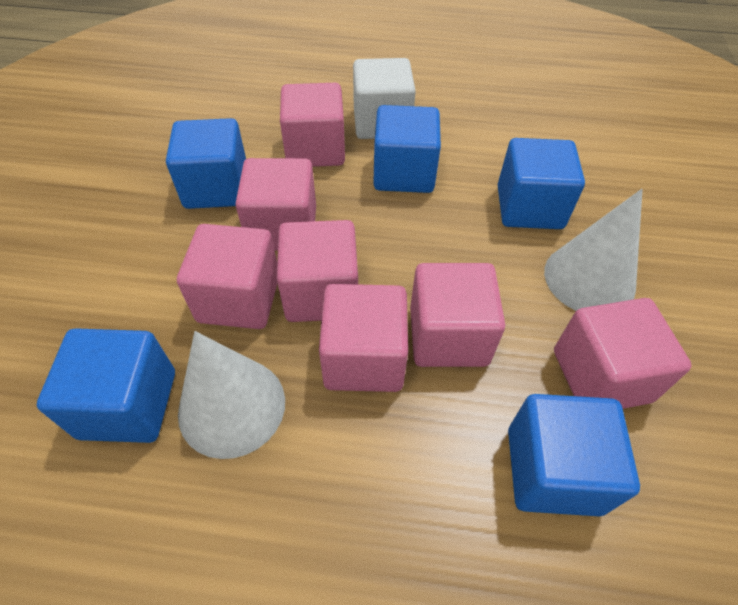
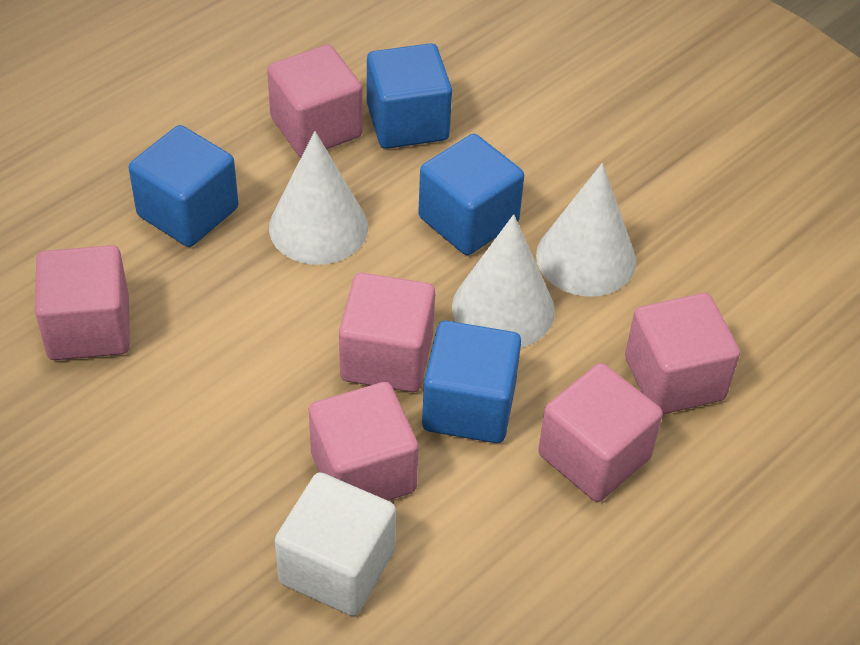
blue cube: 5 -> 4
pink cube: 7 -> 6
white cone: 2 -> 3

